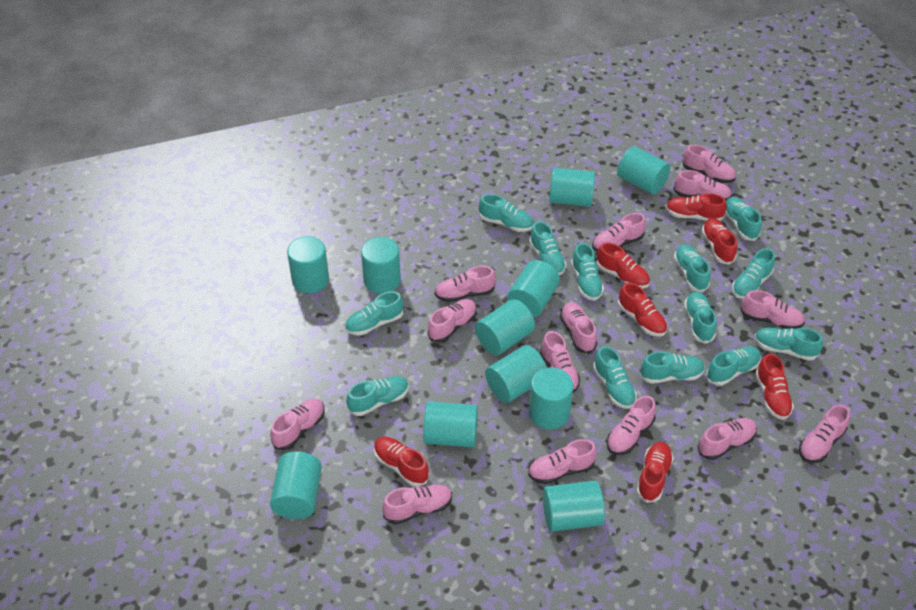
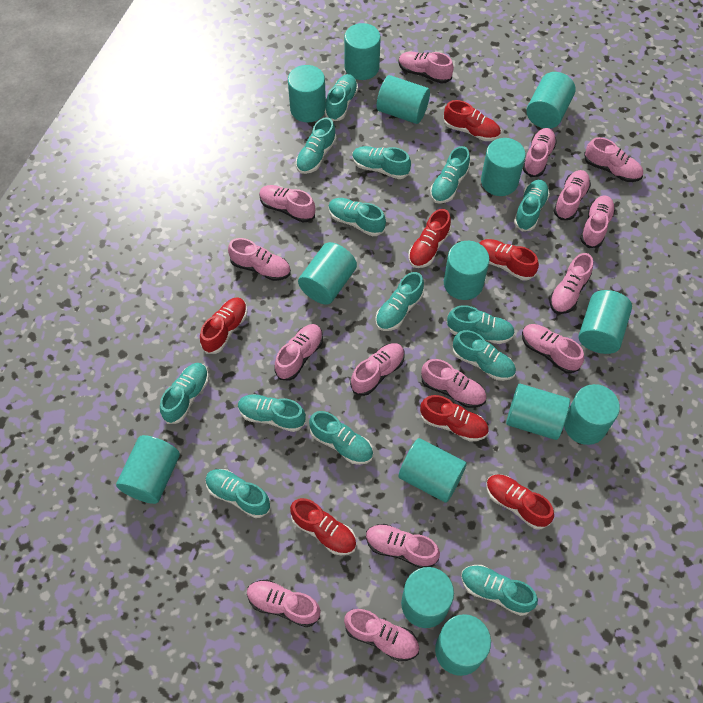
pink shoe: 14 -> 15
turquoise cylinder: 11 -> 14
turquoise shoe: 13 -> 14

